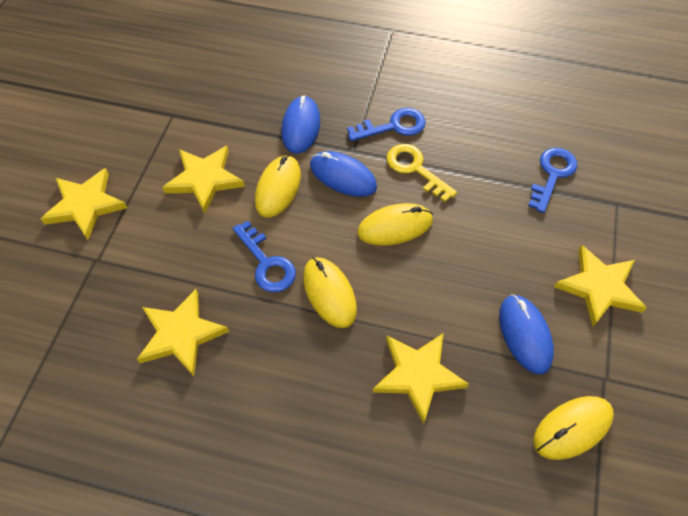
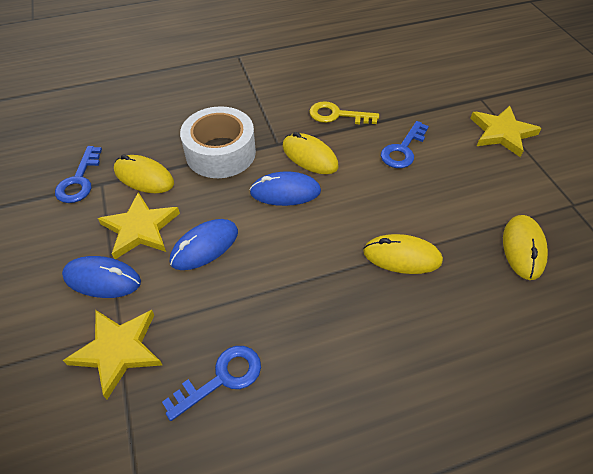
white tape: 0 -> 1
yellow star: 5 -> 3

